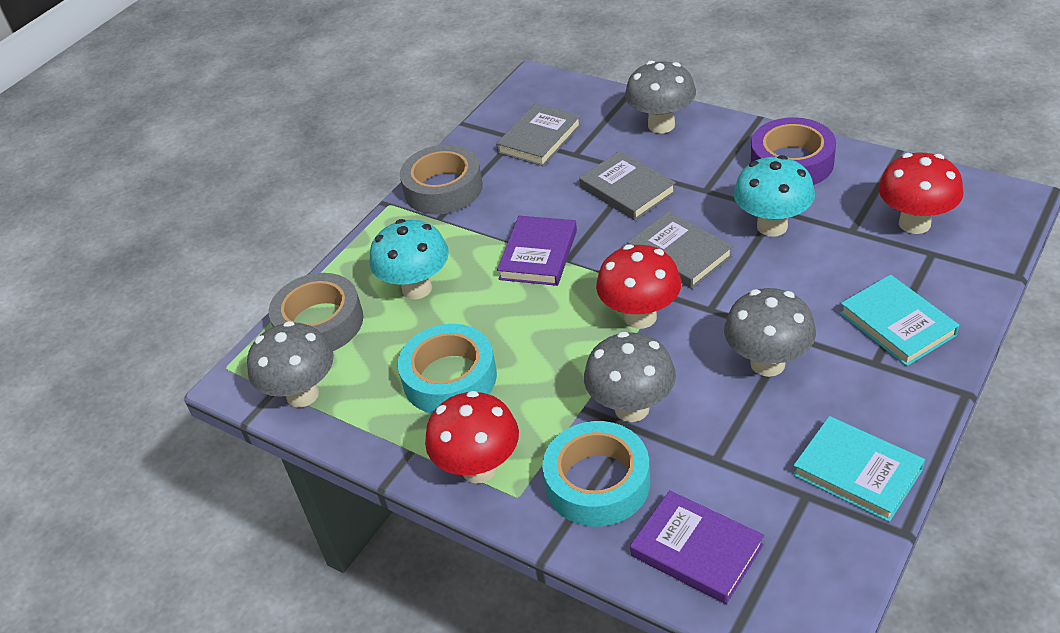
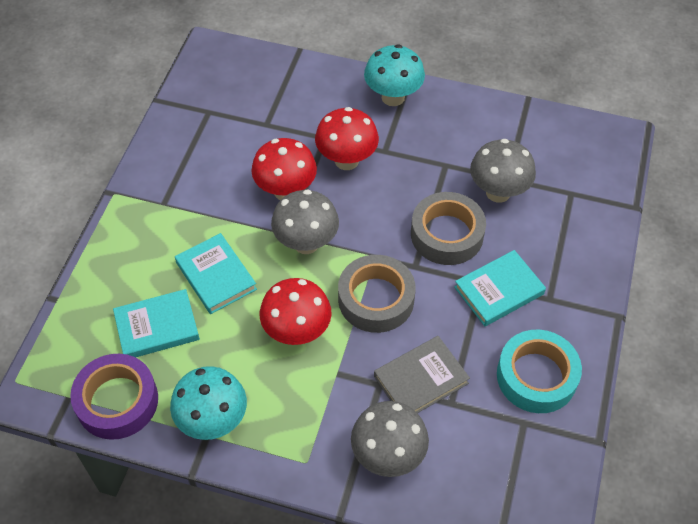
grey book: 3 -> 1
grey mushroom: 4 -> 3
purple book: 2 -> 0
turquoise book: 2 -> 3
turquoise tape: 2 -> 1

